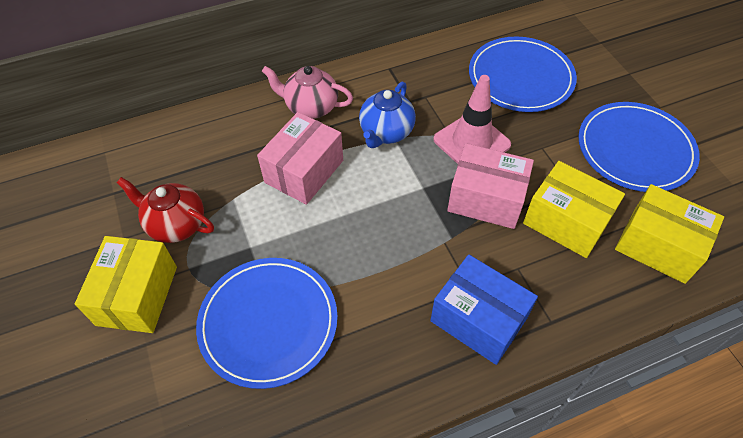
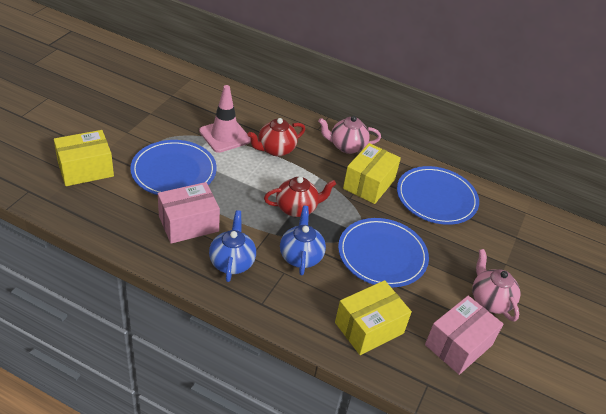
blue box: 1 -> 0
blue teapot: 1 -> 2
pink teapot: 1 -> 2
red teapot: 1 -> 2

